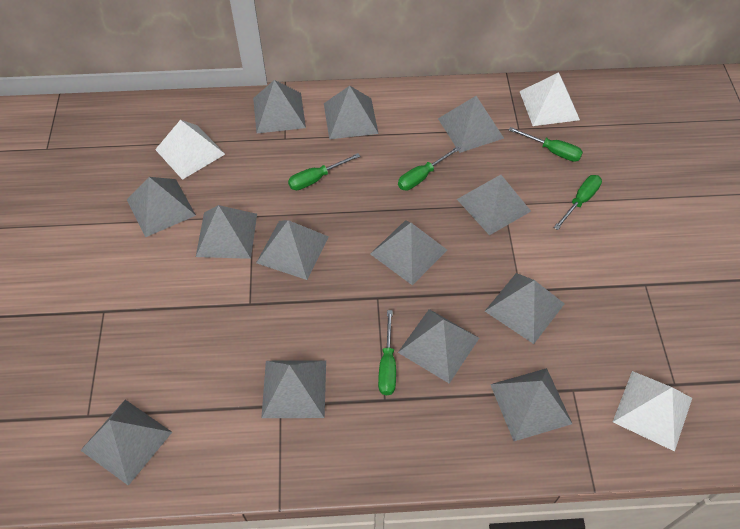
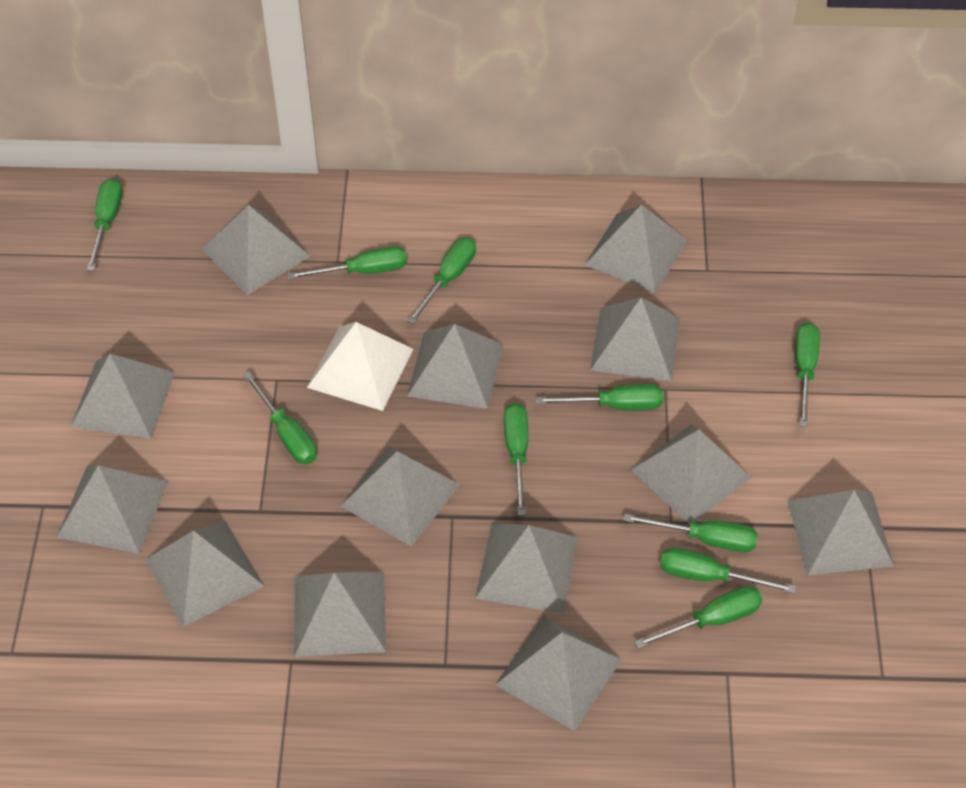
green screwdriver: 5 -> 10
white pyramid: 3 -> 1

